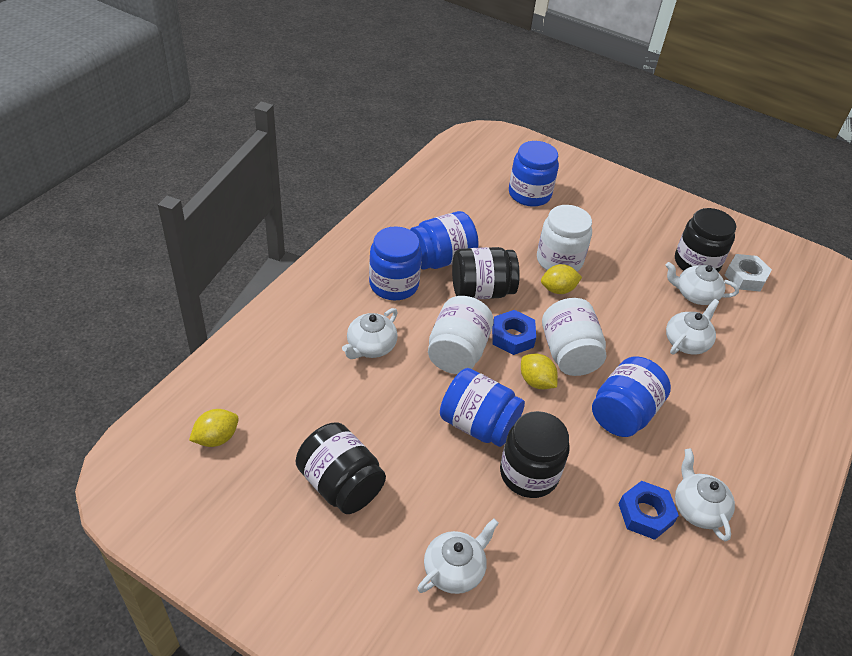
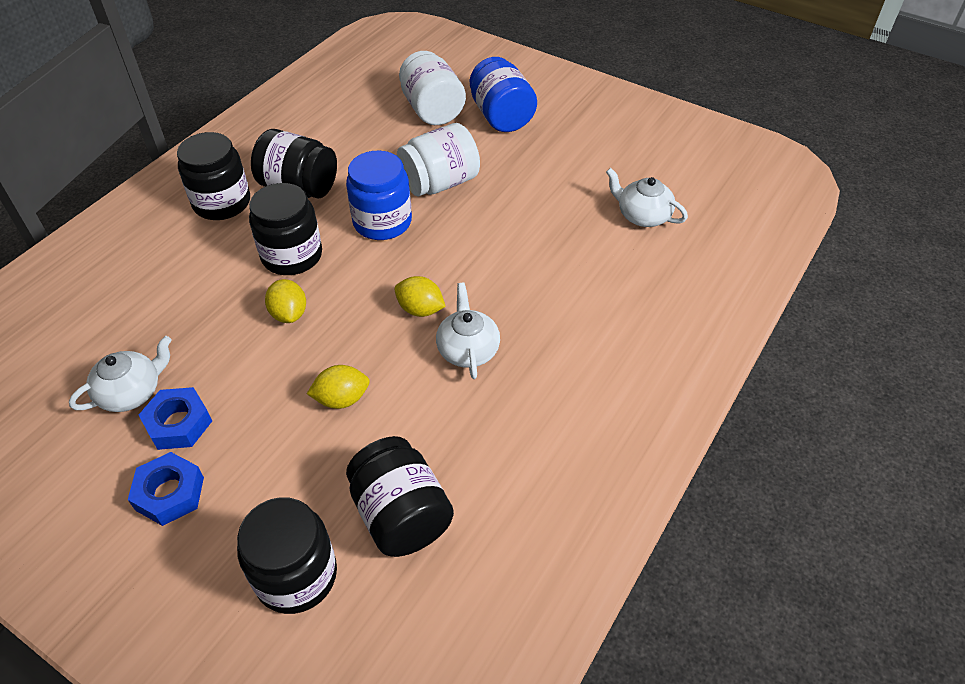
black jar: 4 -> 5
blue jar: 5 -> 2
white jar: 3 -> 2
white nut: 1 -> 0
white teapot: 5 -> 3

